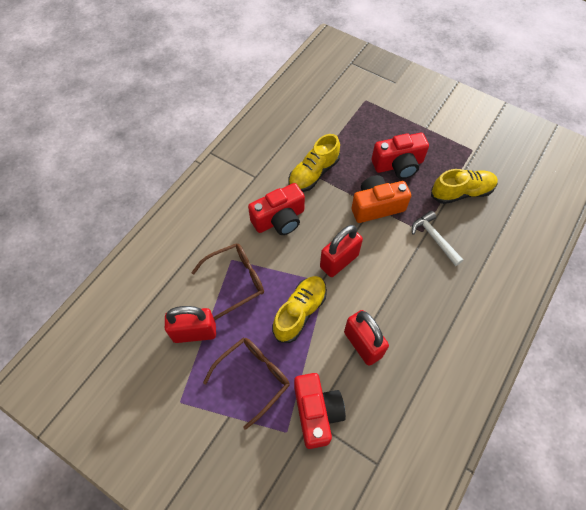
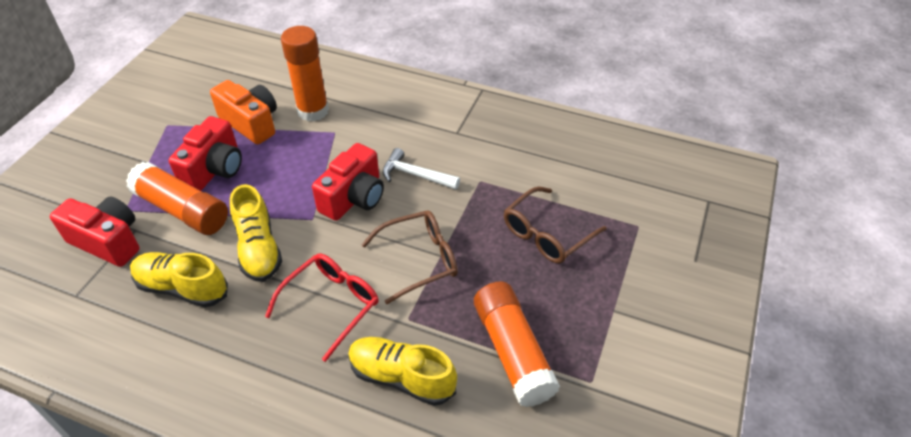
orange glue stick: 0 -> 3
red glasses: 0 -> 1
red padlock: 3 -> 0

